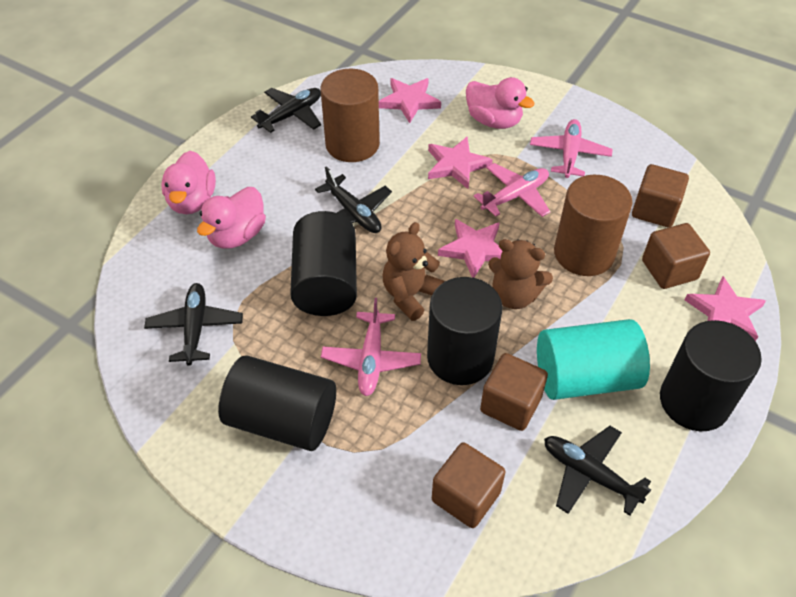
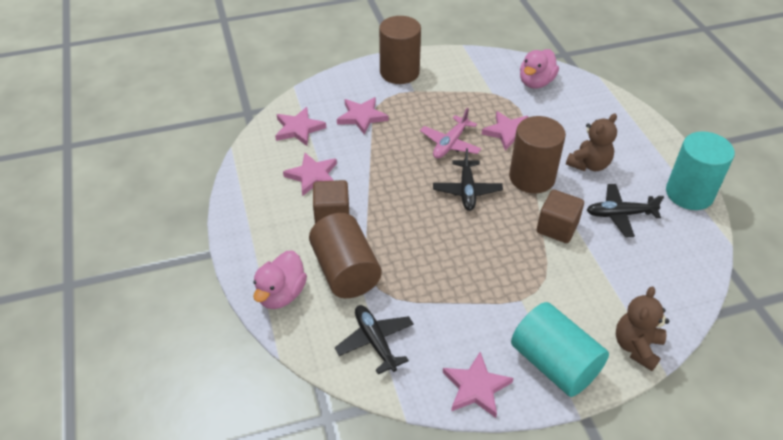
black cylinder: 4 -> 0
black plane: 4 -> 3
brown cube: 4 -> 2
brown cylinder: 2 -> 3
pink duck: 3 -> 2
pink plane: 3 -> 1
pink star: 4 -> 5
turquoise cylinder: 1 -> 2

